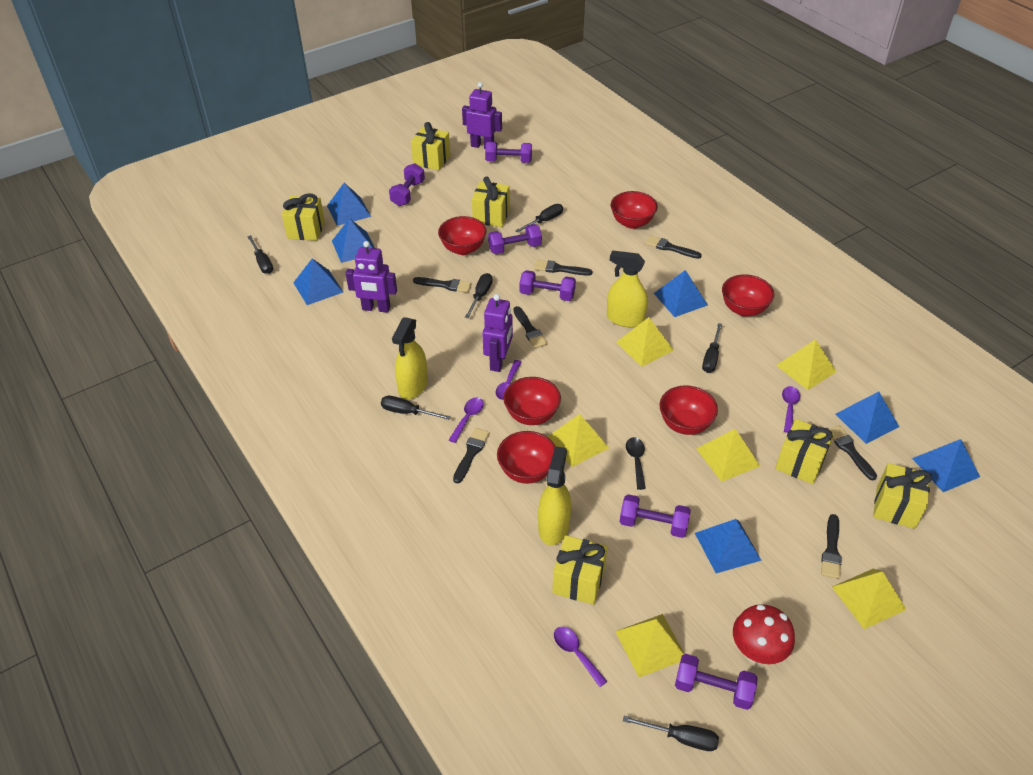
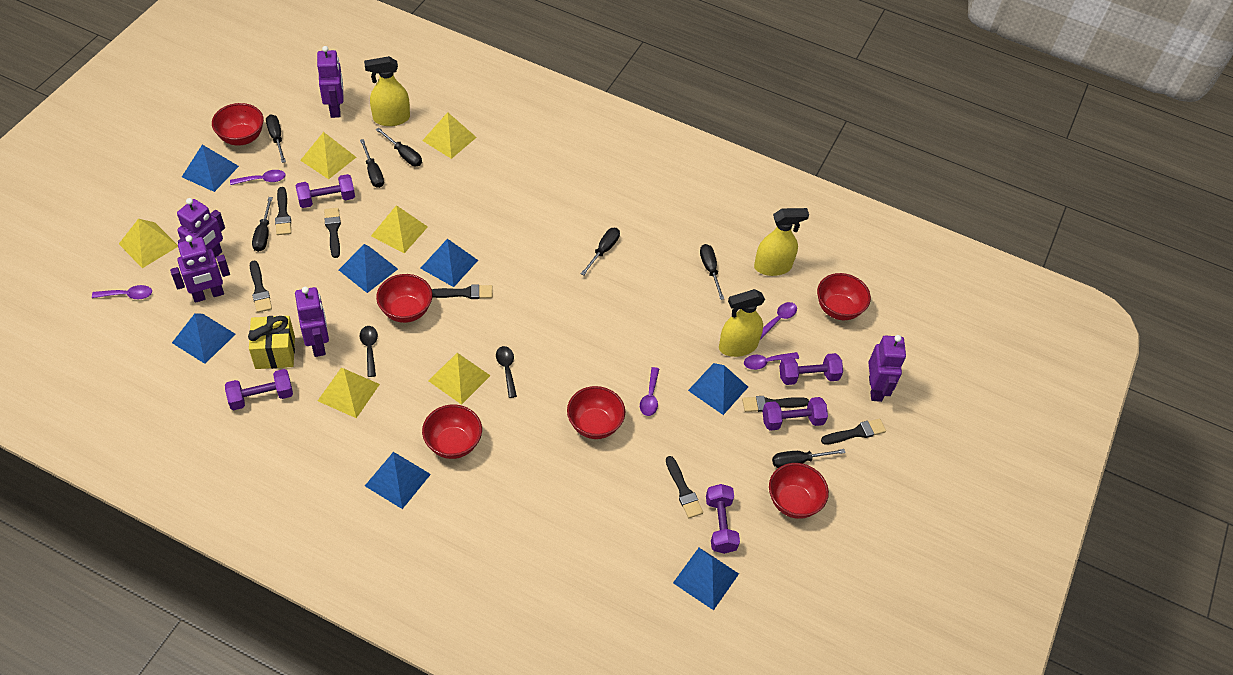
black screwdriver: 6 -> 7
black spoon: 1 -> 2
purple dumbbell: 6 -> 5
purple robot: 3 -> 5
purple spoon: 4 -> 5
red mushroom: 1 -> 0
yellow gift: 6 -> 1

